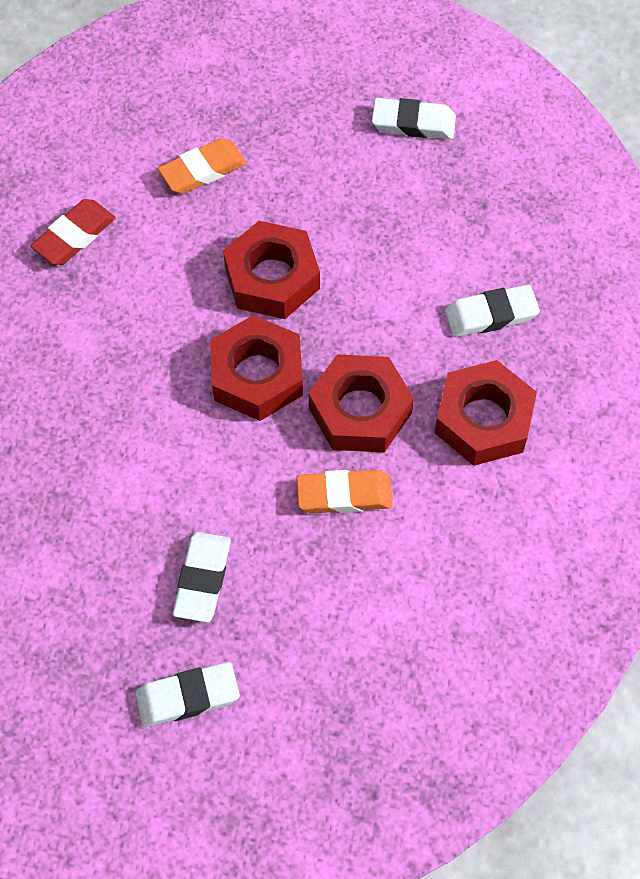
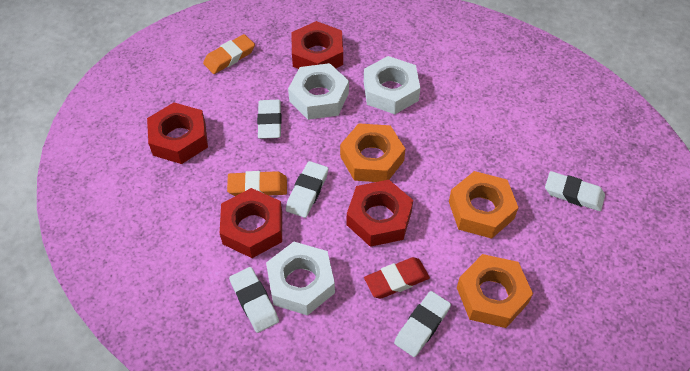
orange nut: 0 -> 3
white eraser: 4 -> 5
white nut: 0 -> 3

